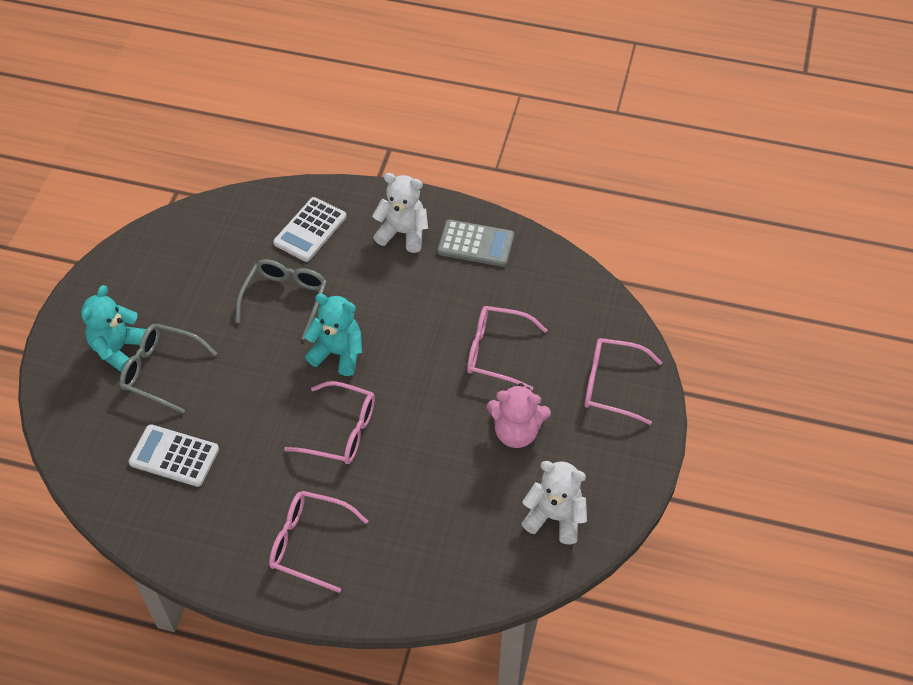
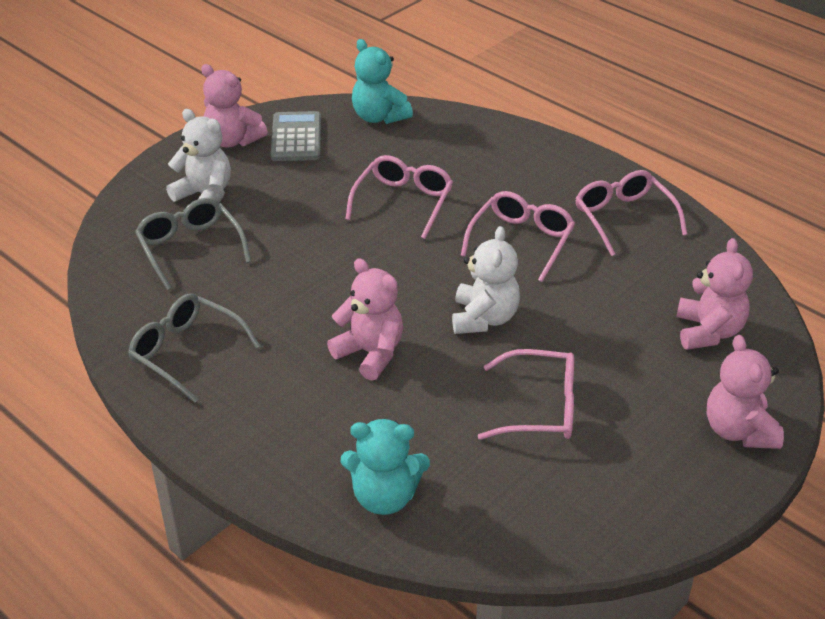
pink teddy bear: 1 -> 4
white calculator: 2 -> 0

